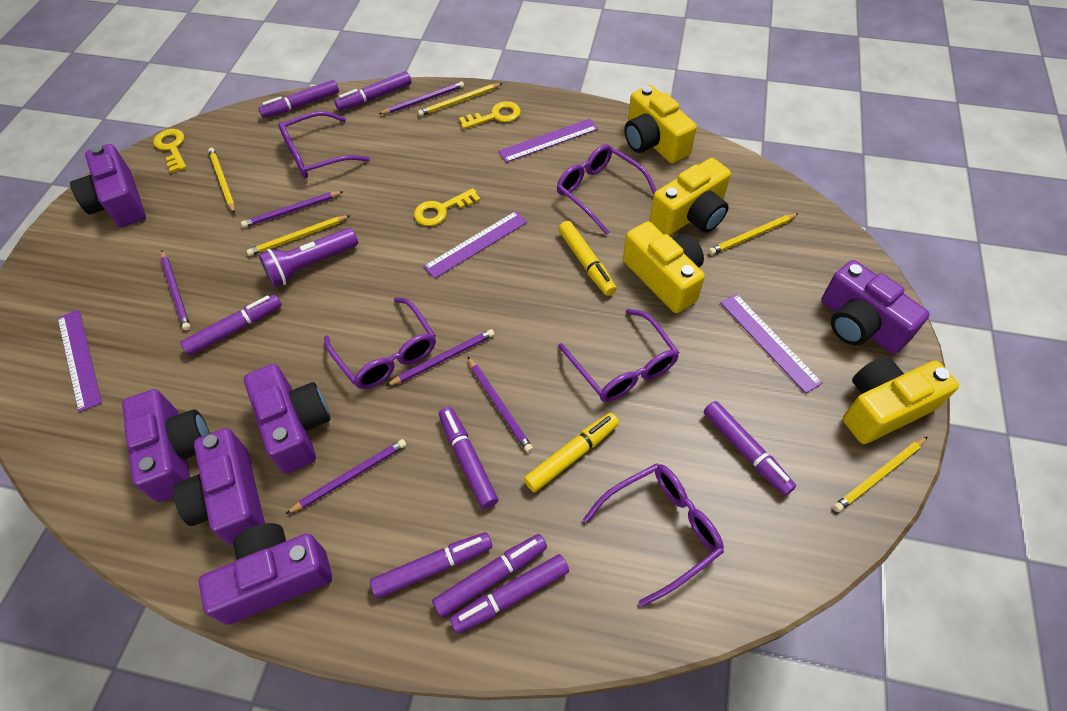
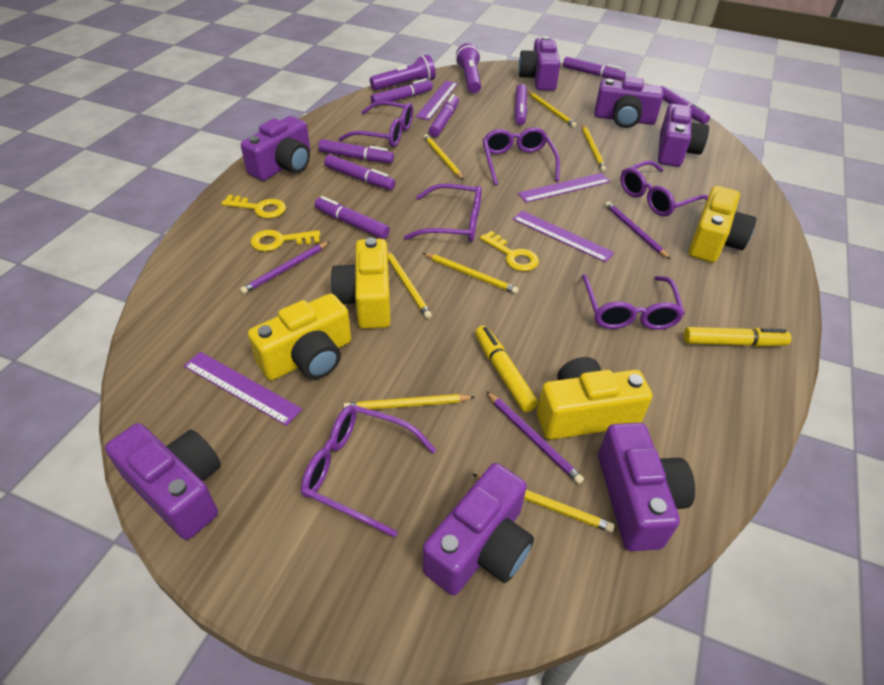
purple camera: 6 -> 7
purple flashlight: 1 -> 2
purple glasses: 5 -> 6
purple pencil: 6 -> 3
yellow pencil: 5 -> 7

